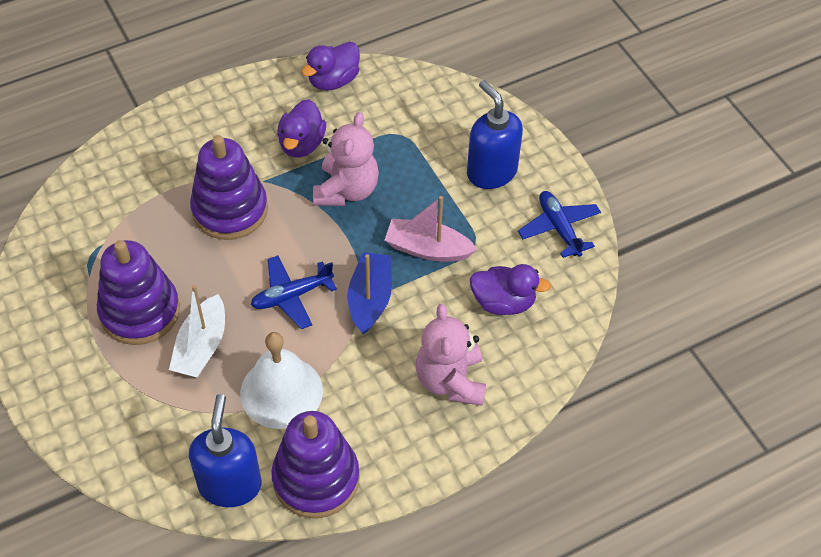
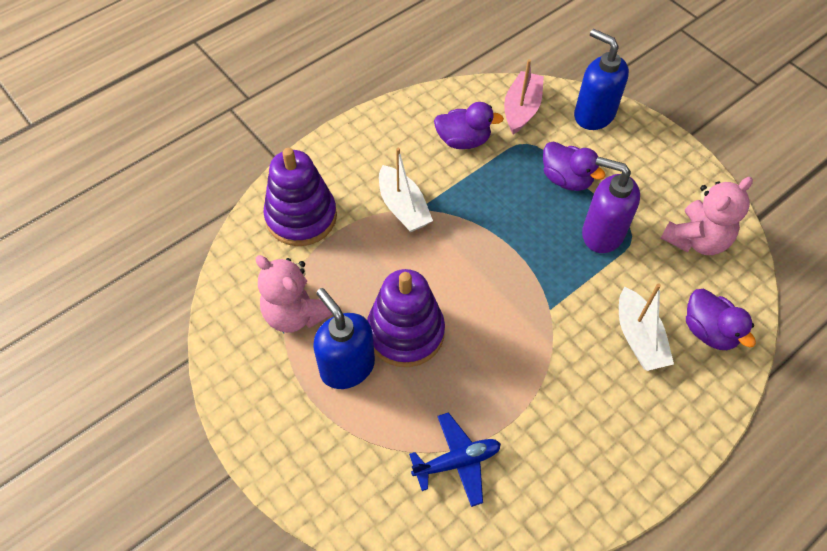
blue boat: 1 -> 0
blue plane: 2 -> 1
purple soap dispenser: 0 -> 1
purple stacking toy: 3 -> 2
white bell: 1 -> 0
white boat: 1 -> 2

